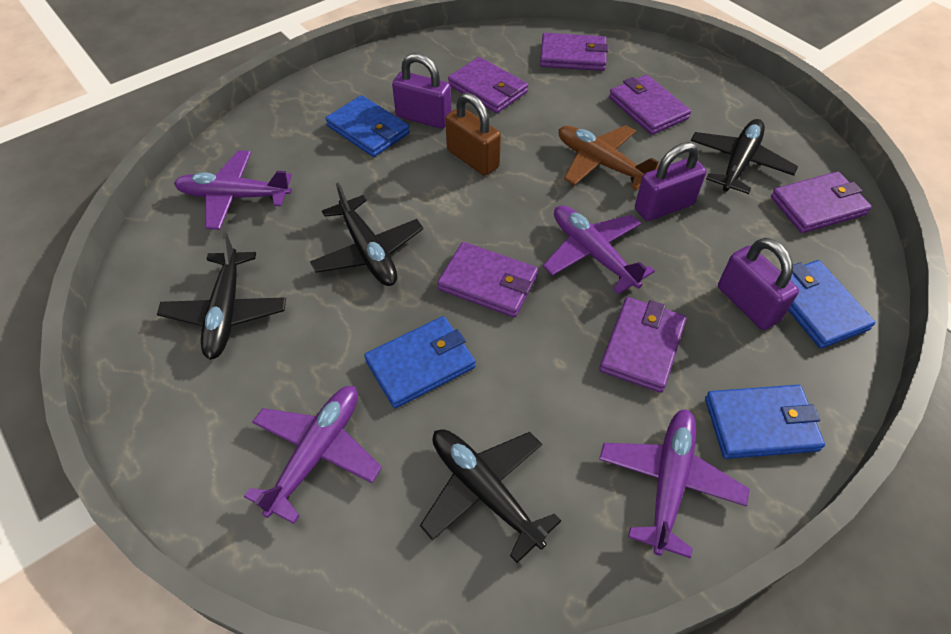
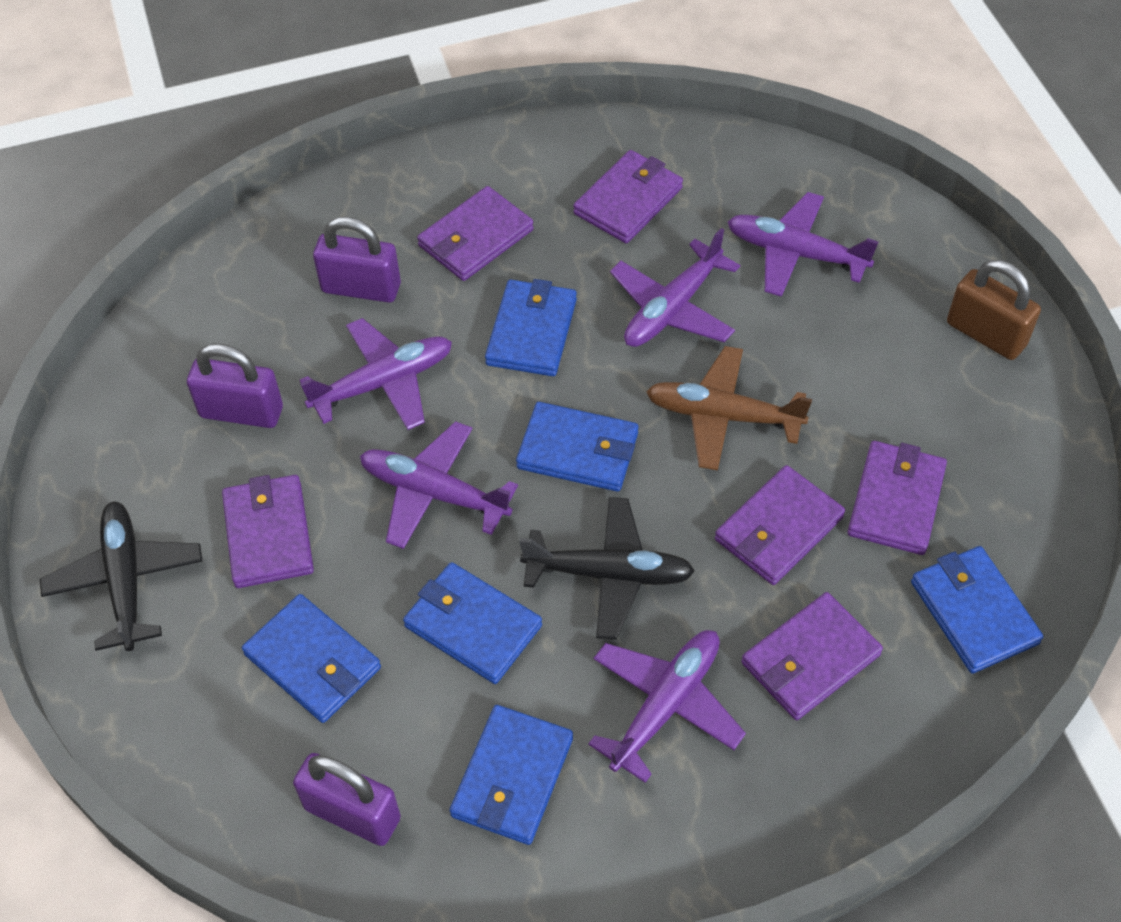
black plane: 4 -> 2
blue wallet: 4 -> 6
purple plane: 4 -> 5

